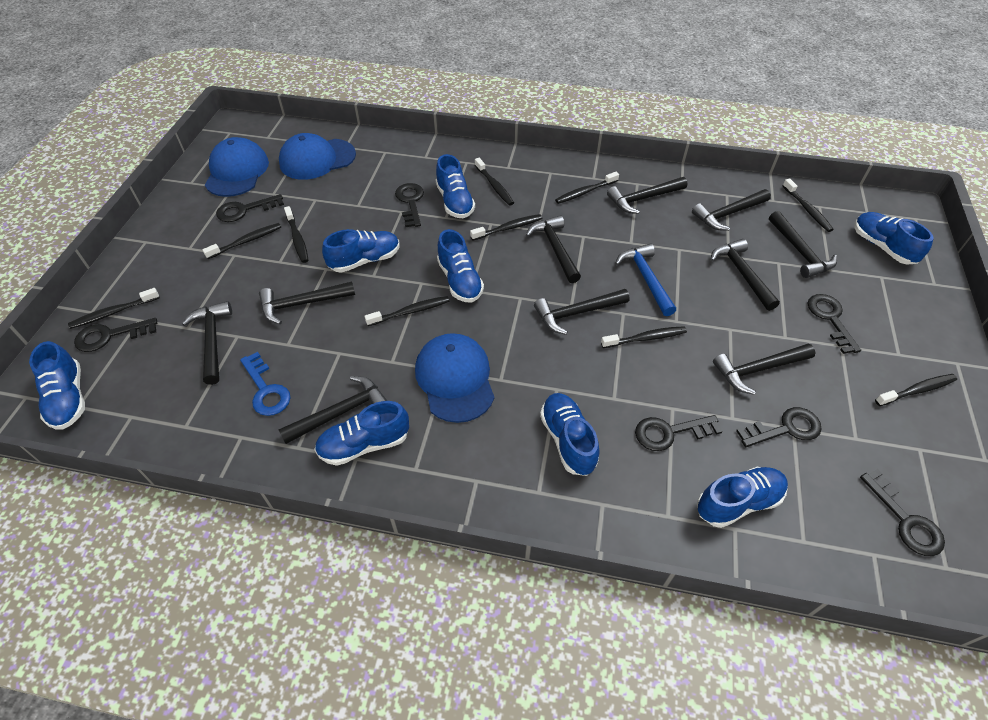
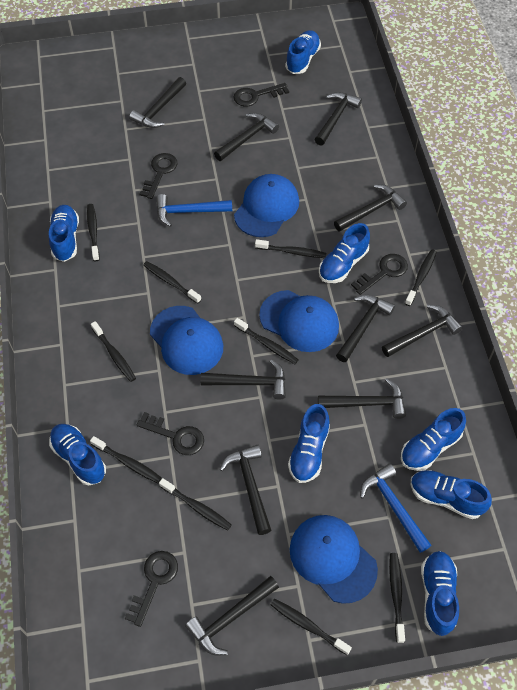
black key: 7 -> 5
blue cap: 3 -> 4
blue hammer: 1 -> 2
blue key: 1 -> 0

